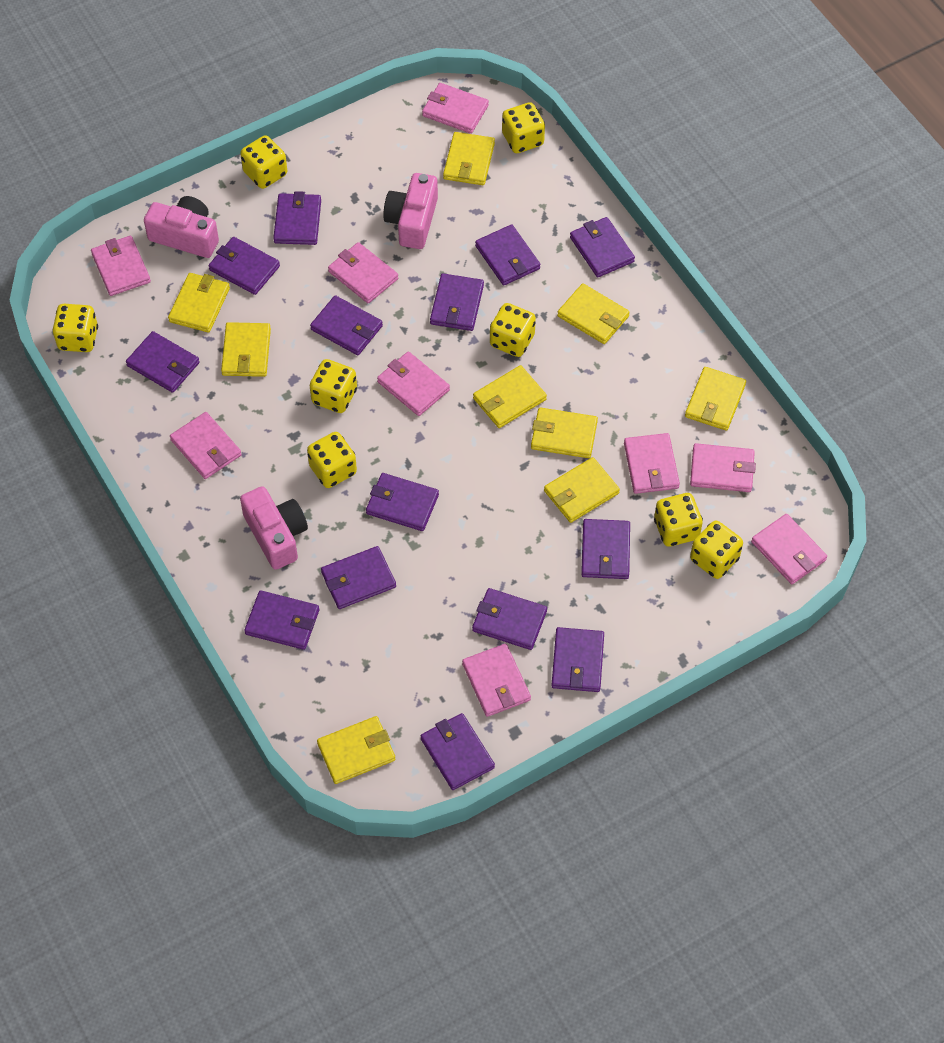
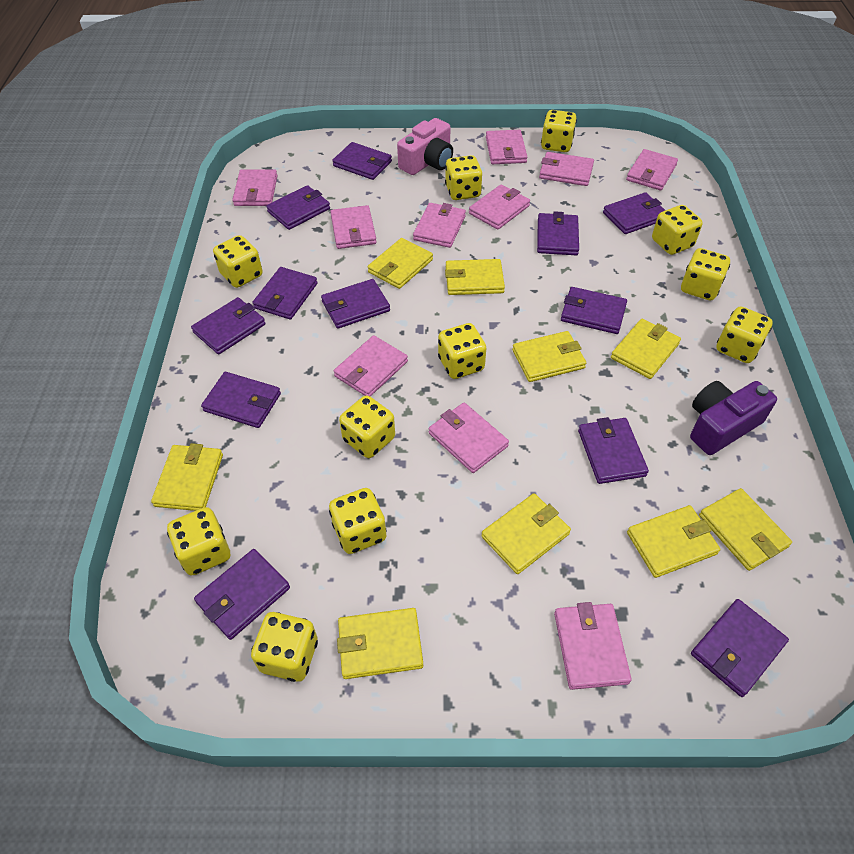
pink camera: 3 -> 1
pink wallet: 9 -> 10
purple camera: 0 -> 1
purple wallet: 14 -> 12
yellow dice: 8 -> 11

